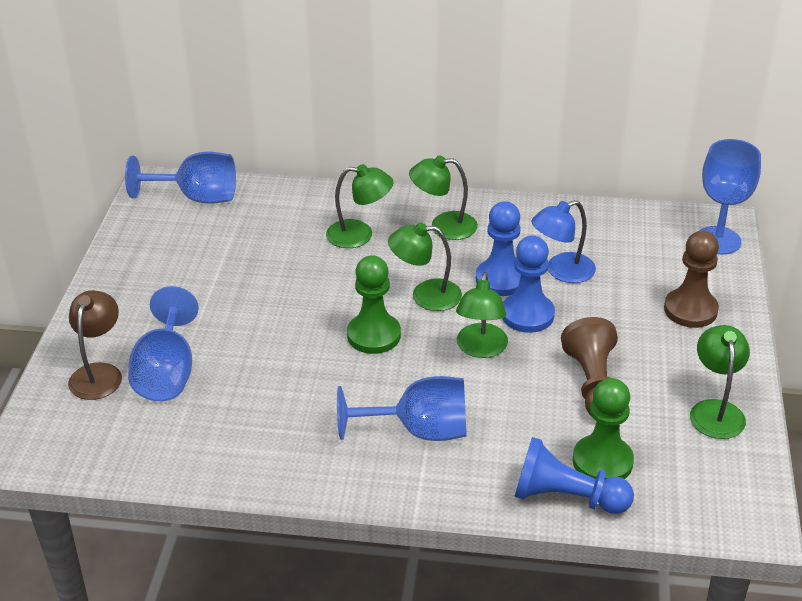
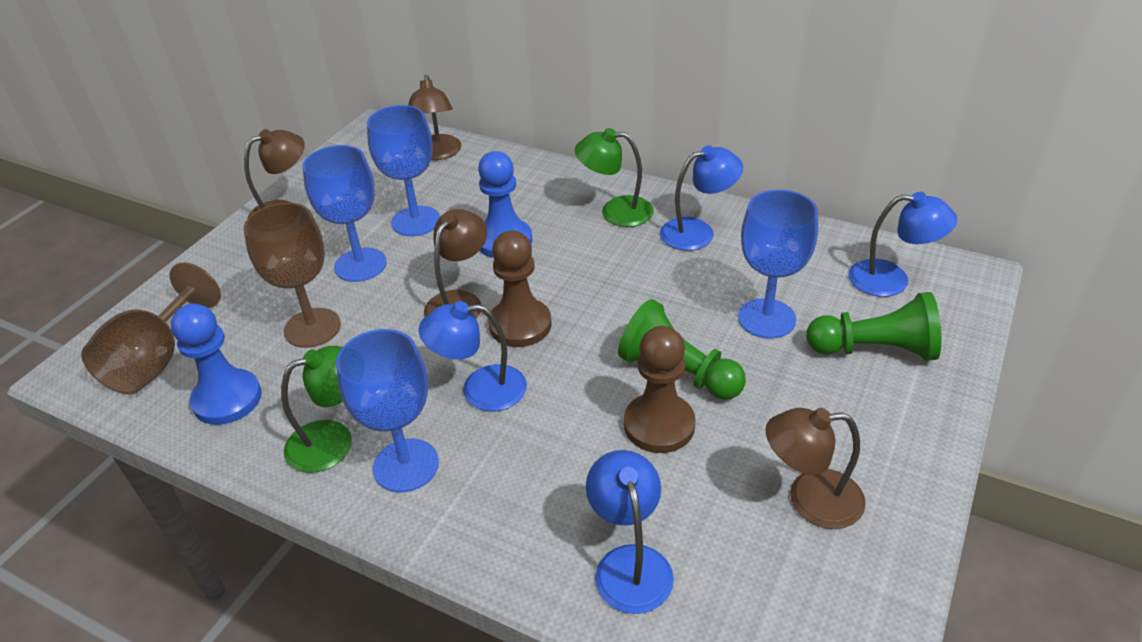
blue lamp: 1 -> 4
blue pawn: 3 -> 2
brown goblet: 0 -> 2
brown lamp: 1 -> 4
green lamp: 5 -> 2

